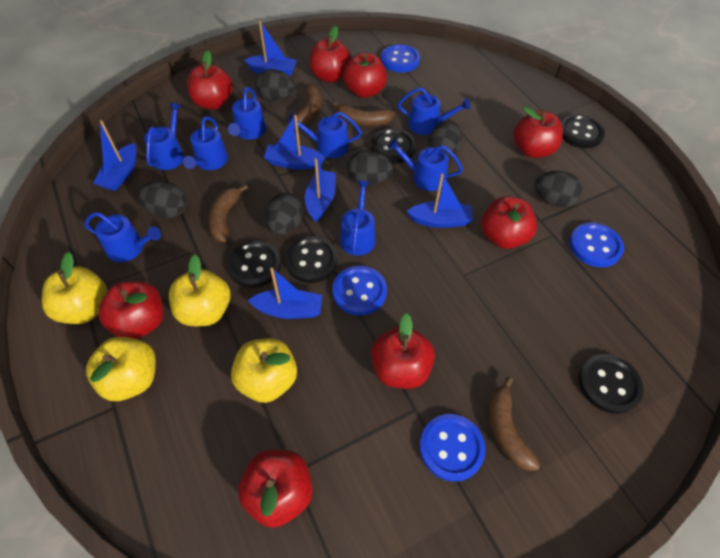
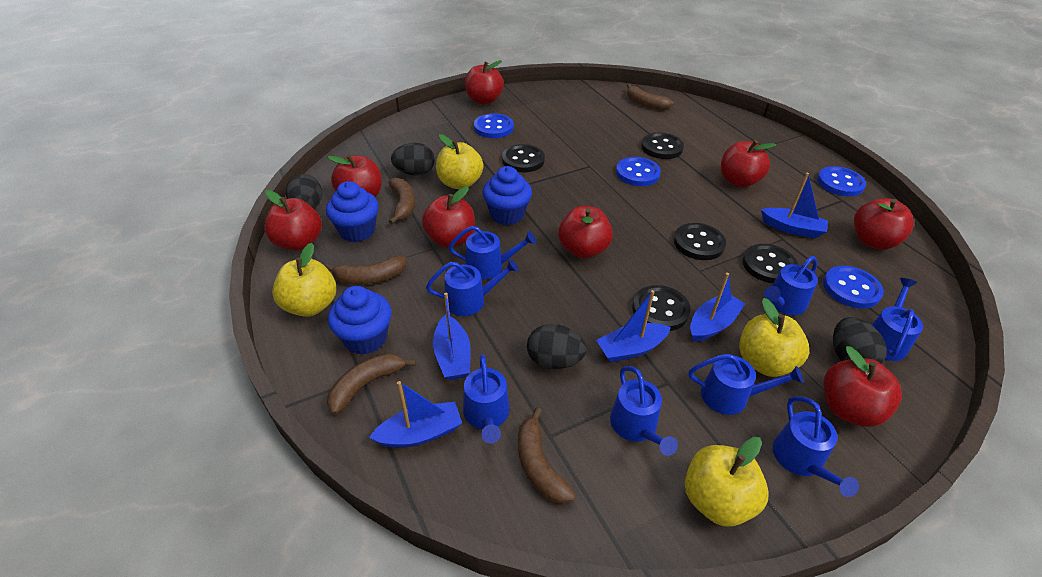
black egg: 6 -> 4
blue boat: 6 -> 5
blue cupcake: 0 -> 3
brown banana: 4 -> 5

